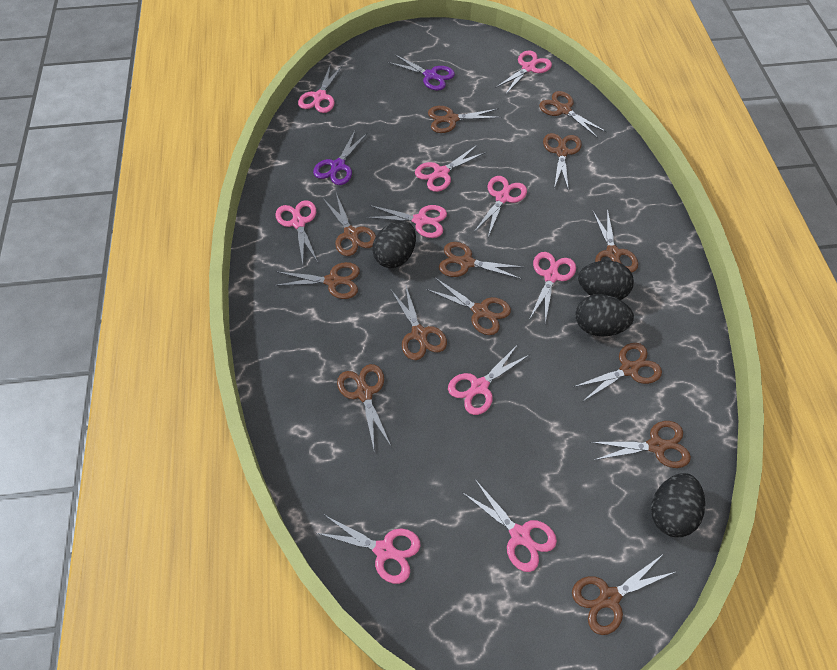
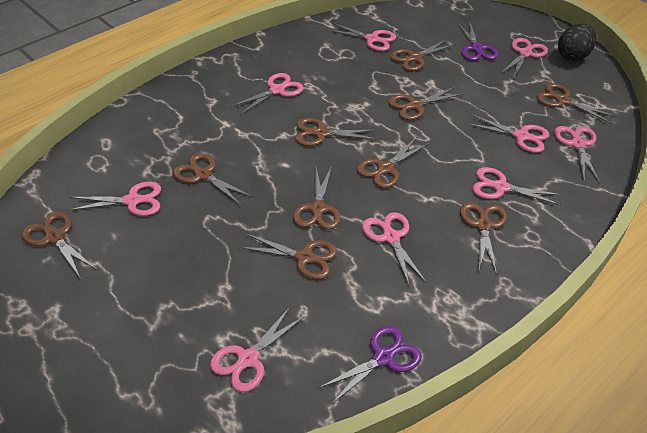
black egg: 4 -> 1
brown scissors: 13 -> 10
pink scissors: 10 -> 9

